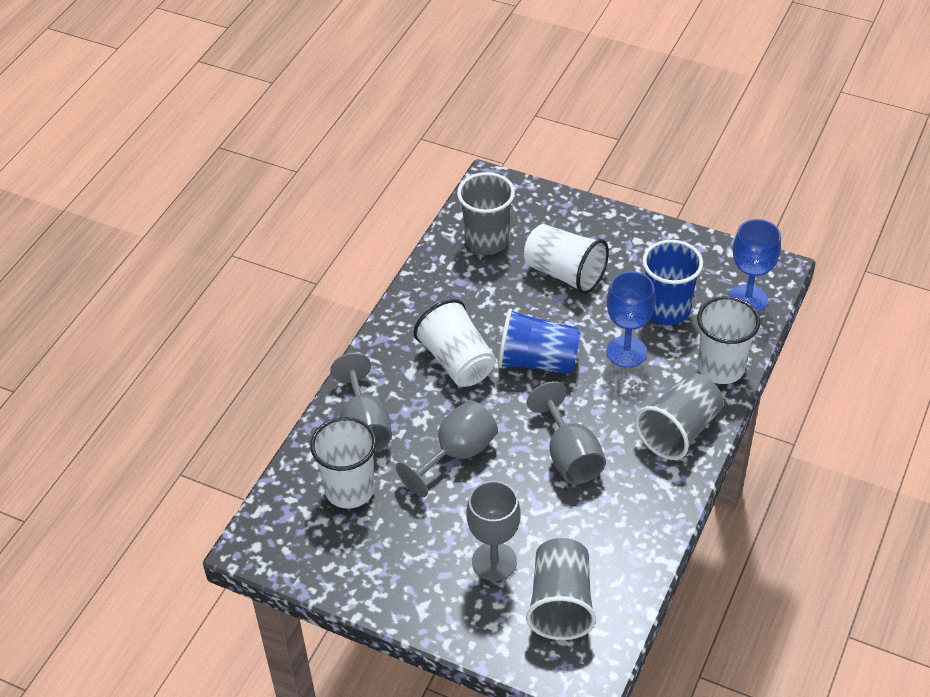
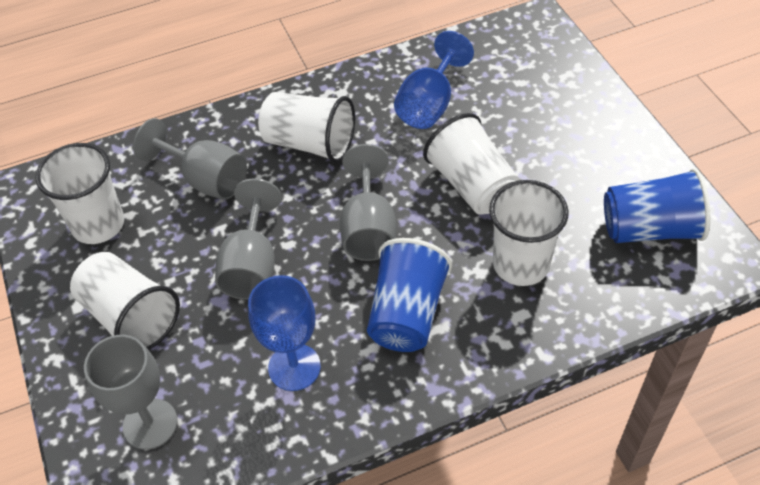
grey cup: 3 -> 0
white cup: 4 -> 5

